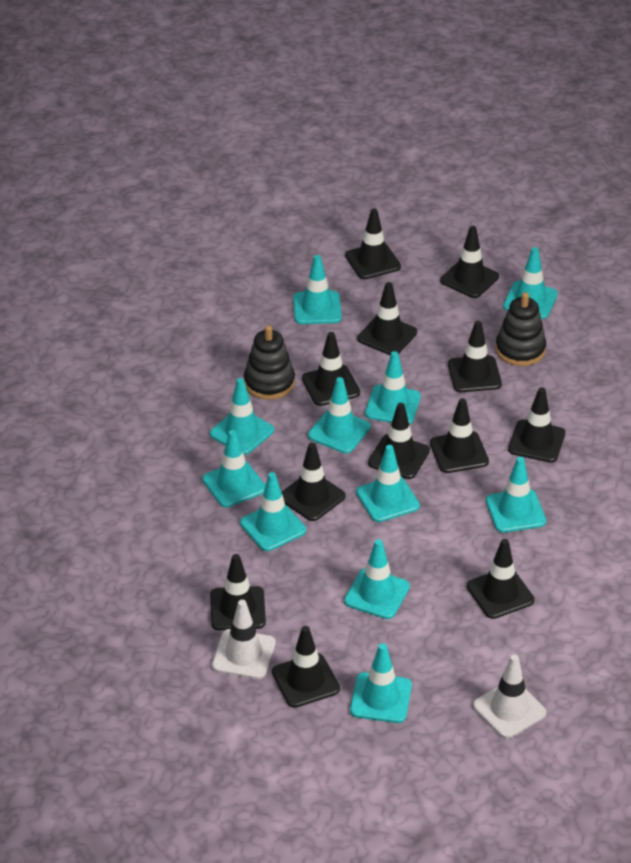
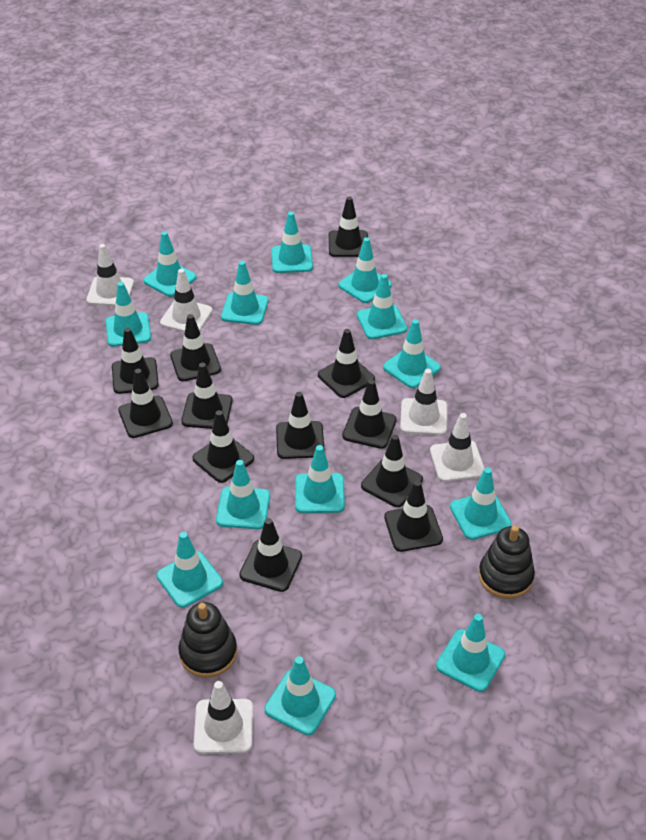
turquoise traffic cone: 11 -> 13
white traffic cone: 2 -> 5

